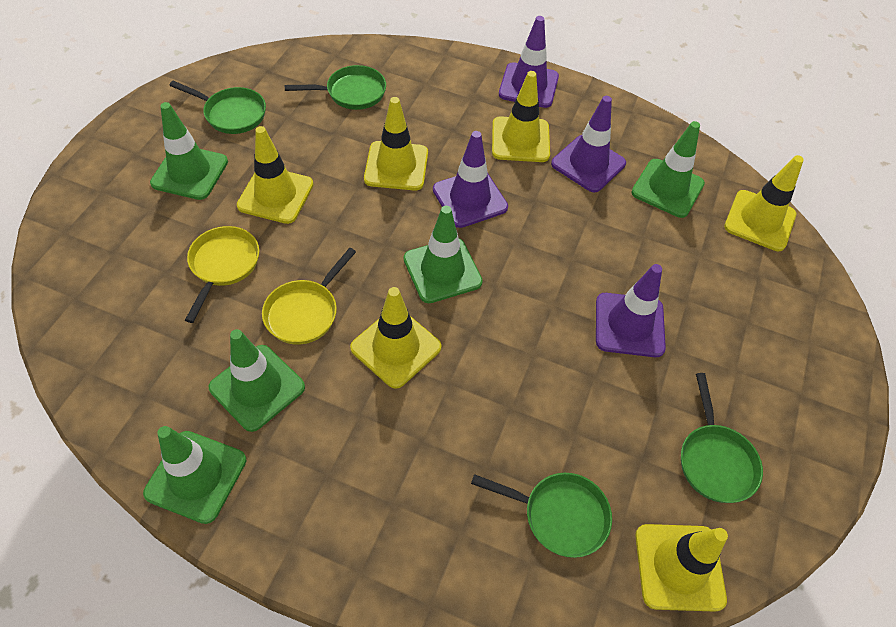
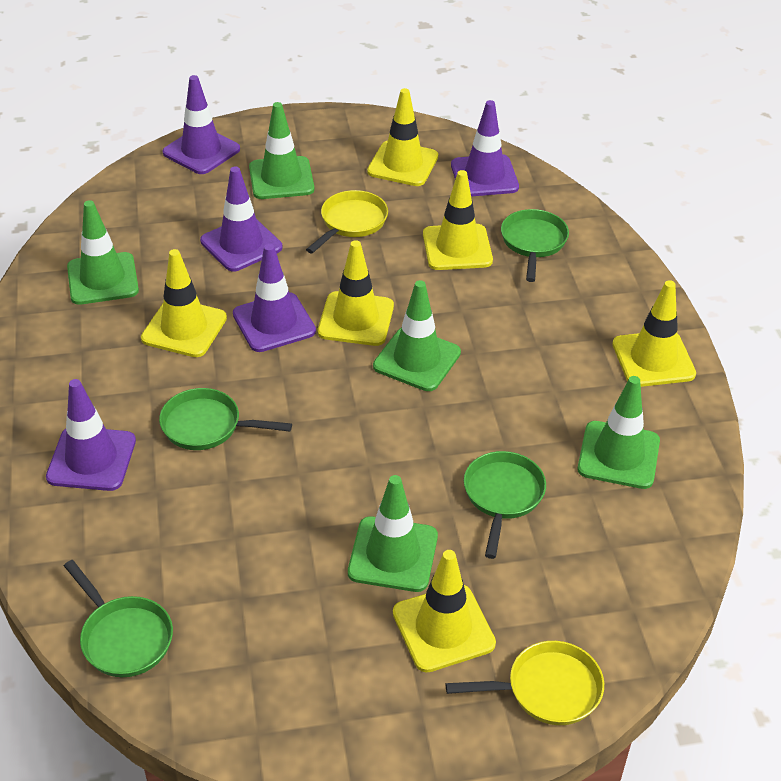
purple traffic cone: 4 -> 5

